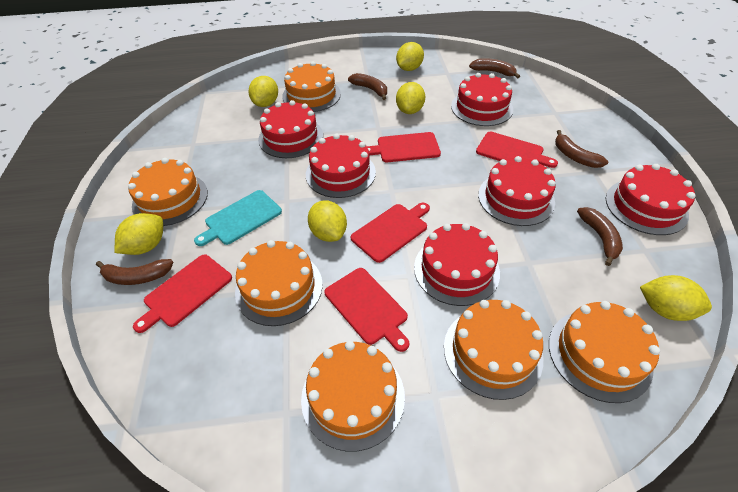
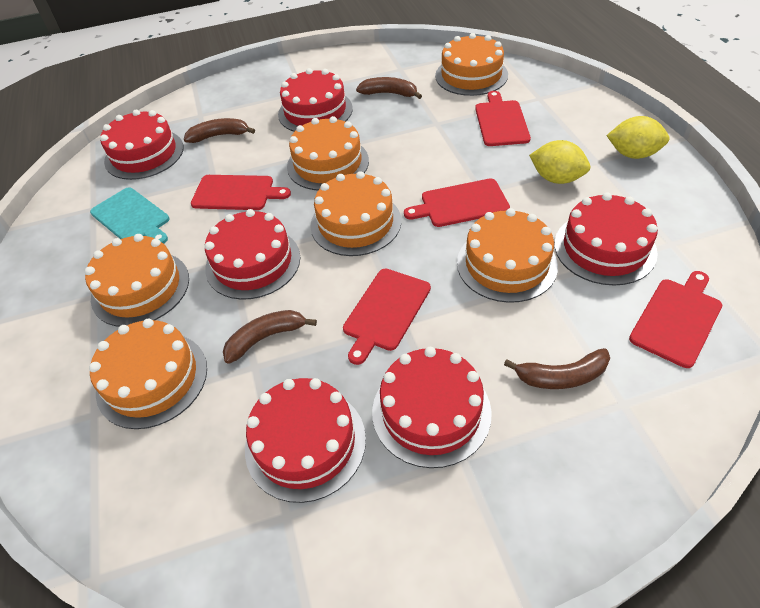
brown banana: 5 -> 4
yellow lemon: 6 -> 2

